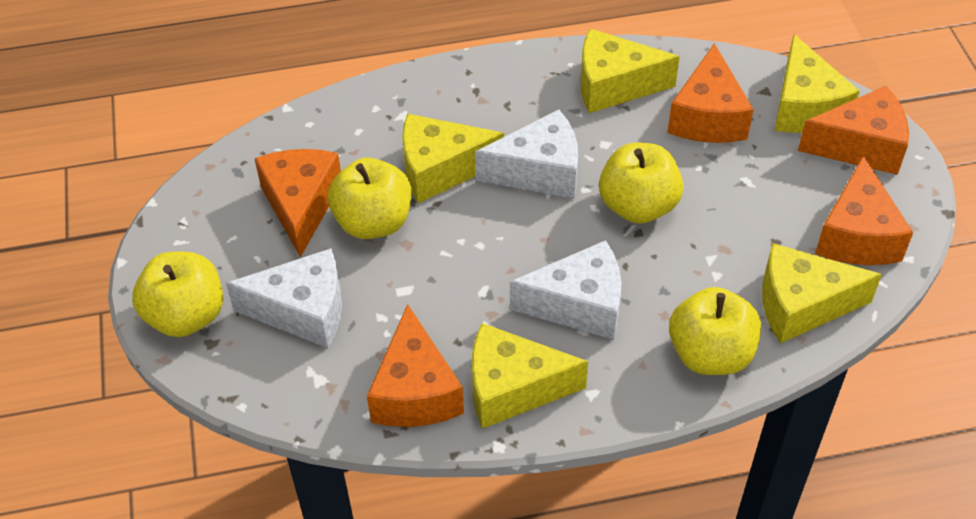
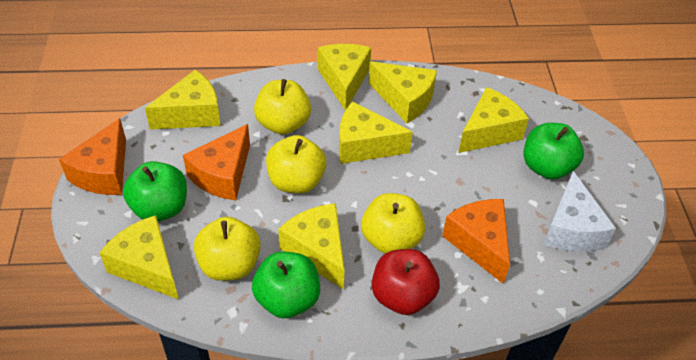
green apple: 0 -> 3
orange cheese: 5 -> 3
red apple: 0 -> 1
white cheese: 3 -> 1
yellow cheese: 5 -> 7

